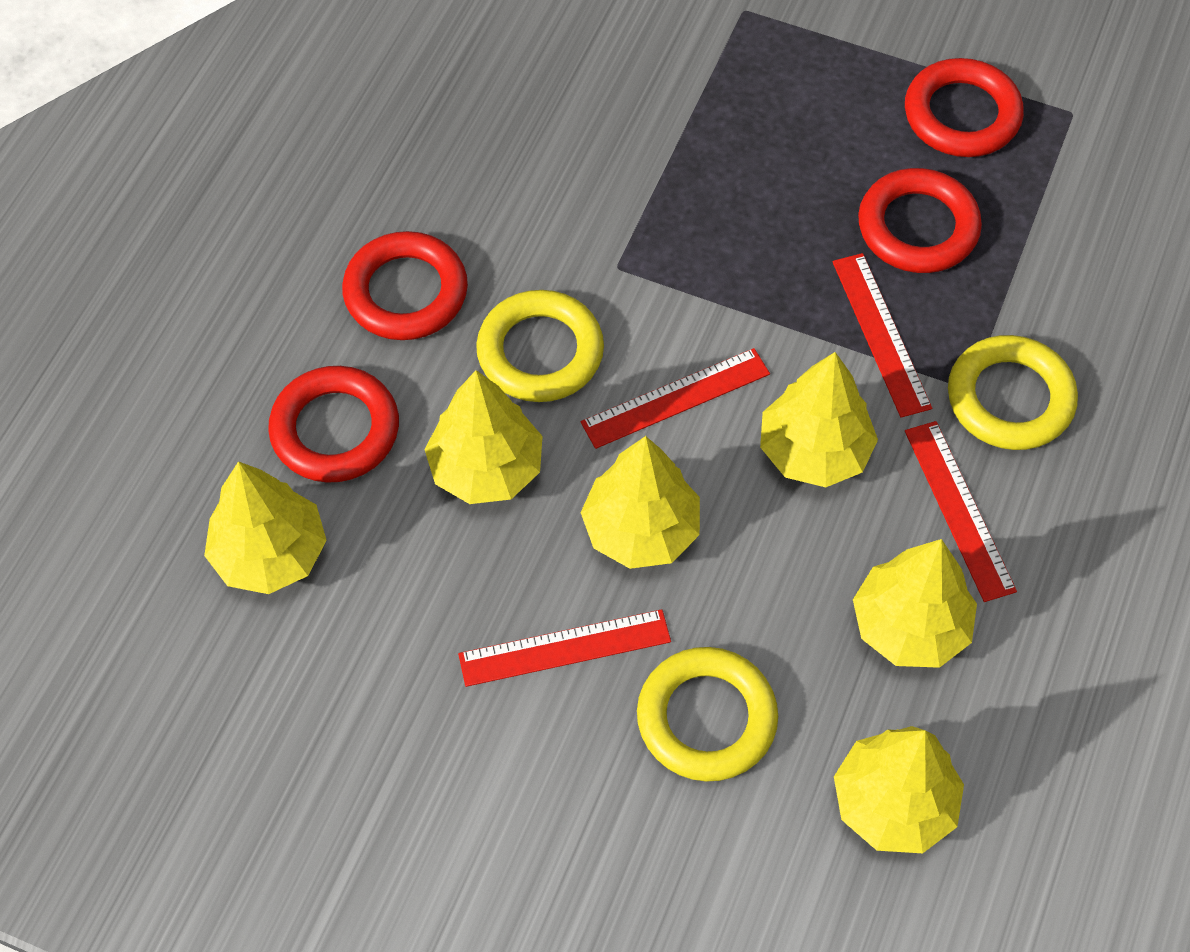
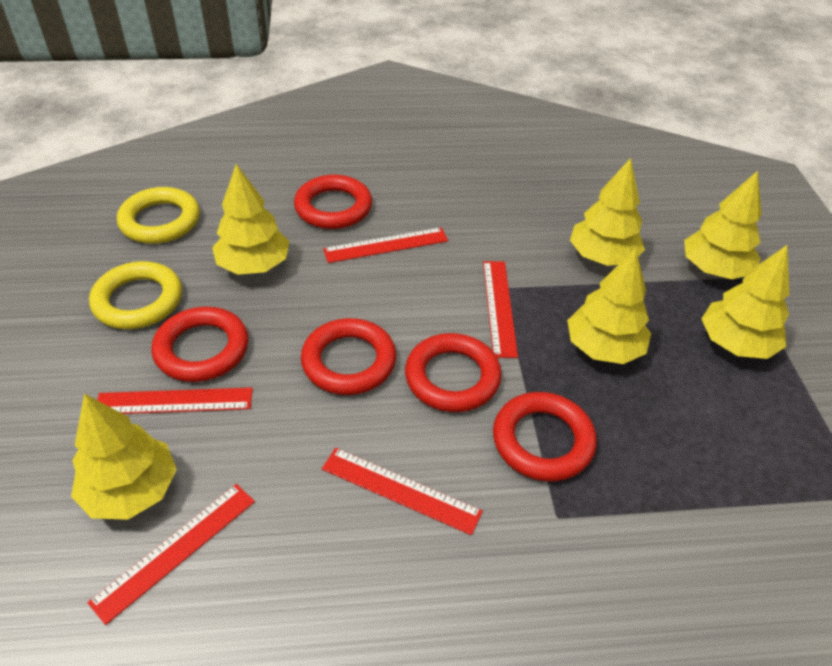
red ring: 4 -> 5
red ruler: 4 -> 5
yellow ring: 3 -> 2

